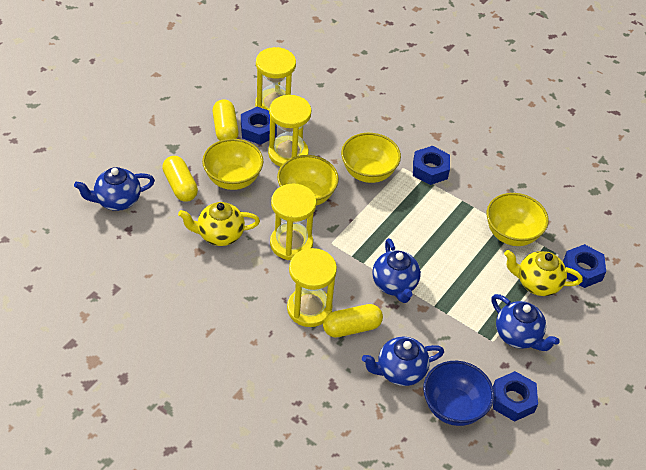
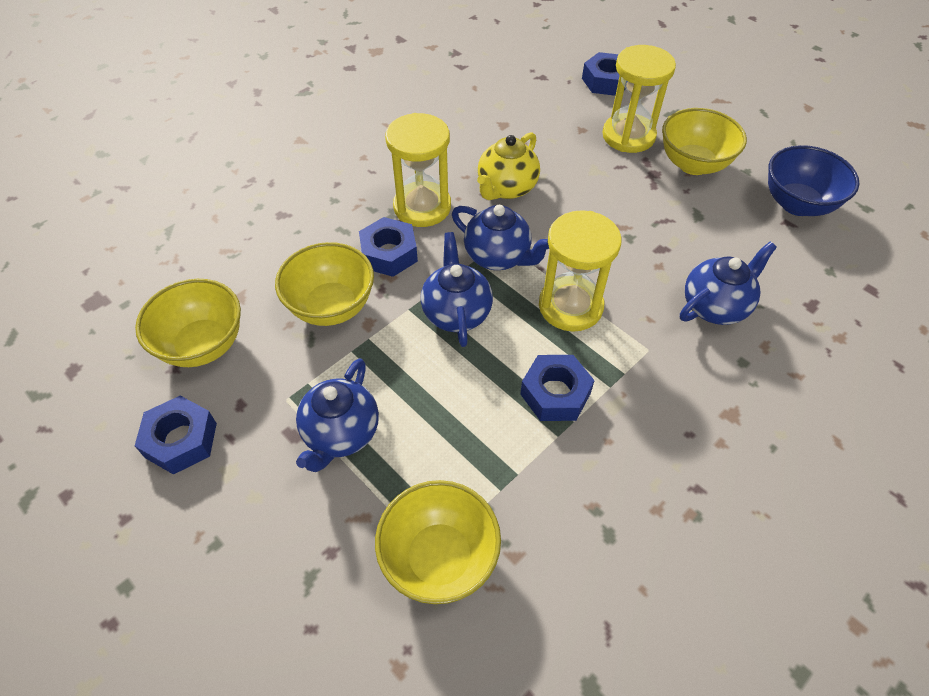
yellow capsule: 3 -> 0
yellow hourglass: 4 -> 3
yellow teapot: 2 -> 1

